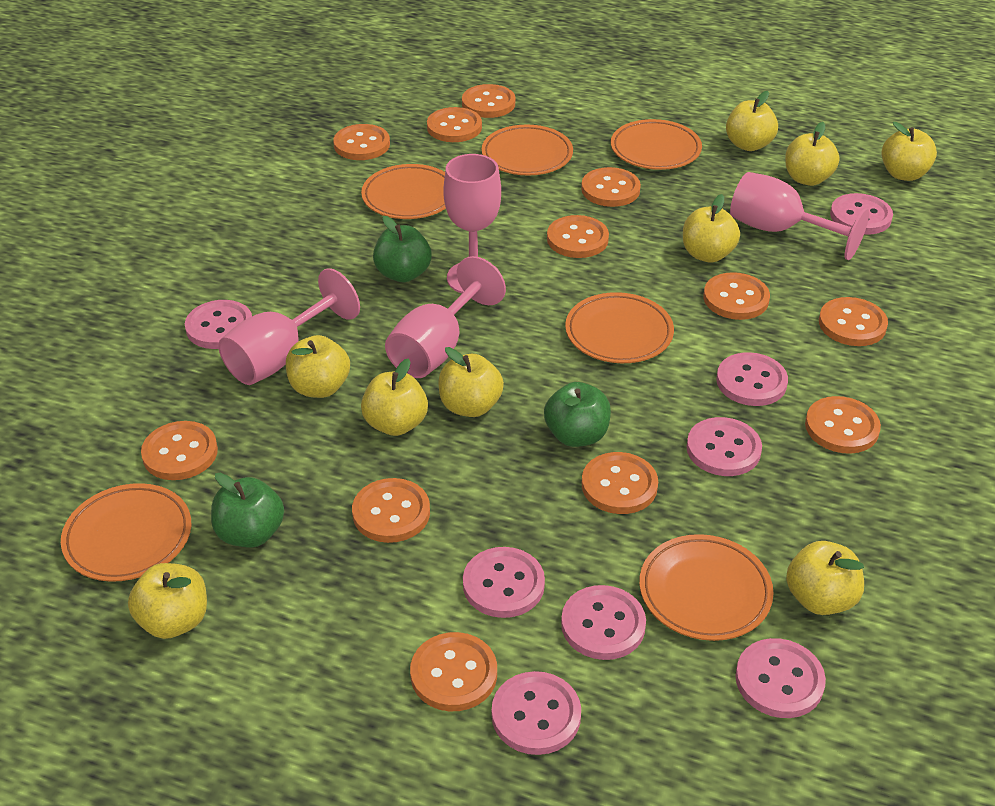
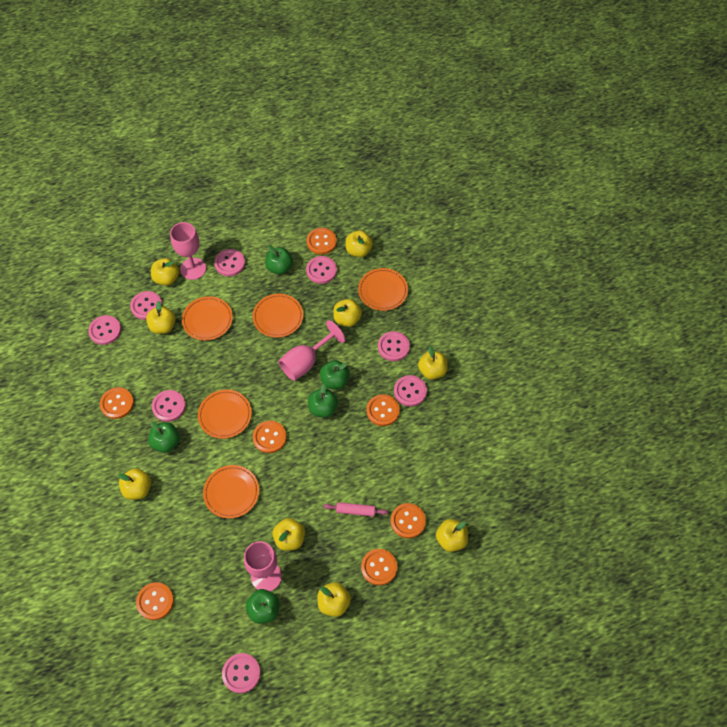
green apple: 3 -> 5
orange button: 12 -> 7
orange plate: 6 -> 5
pink goblet: 4 -> 3
pink rolling pin: 0 -> 1

